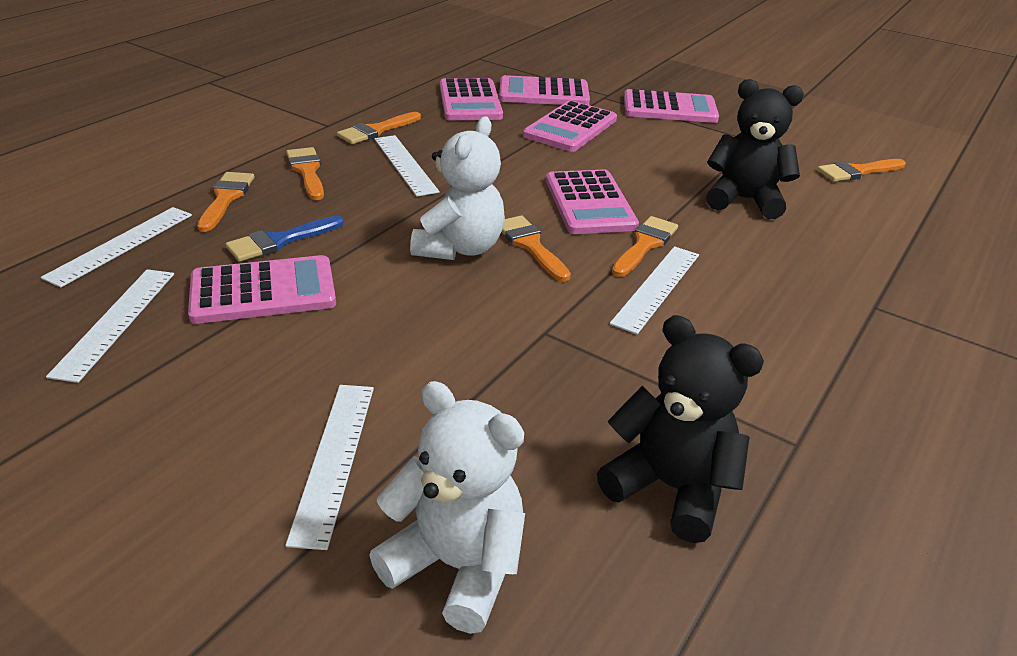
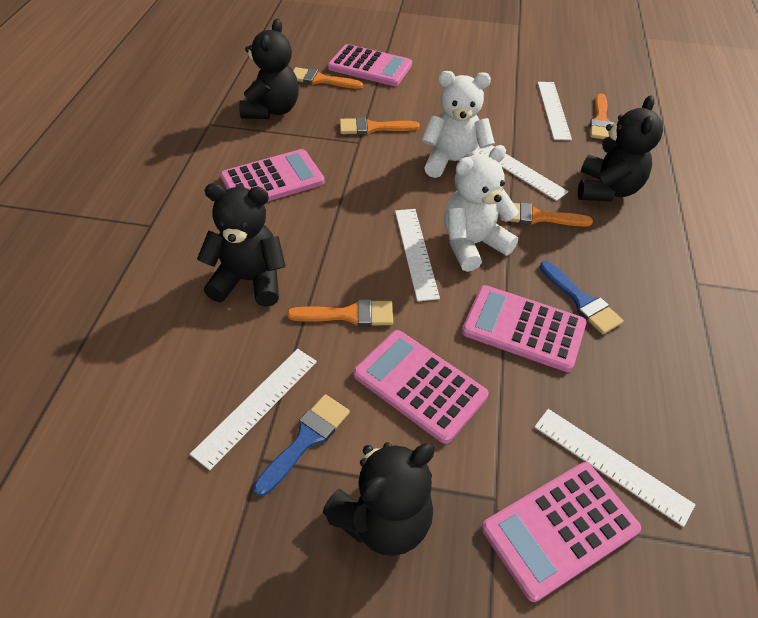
black teddy bear: 2 -> 4
blue brush: 1 -> 2
orange brush: 6 -> 5
pink calculator: 6 -> 5

